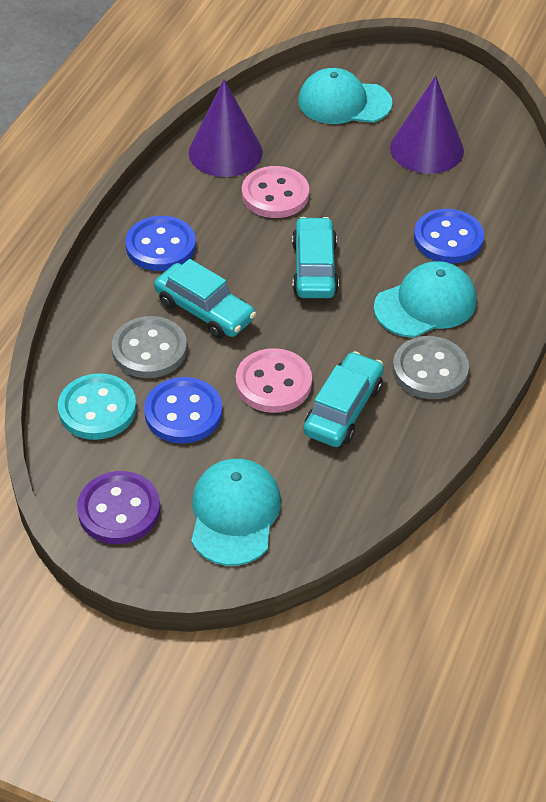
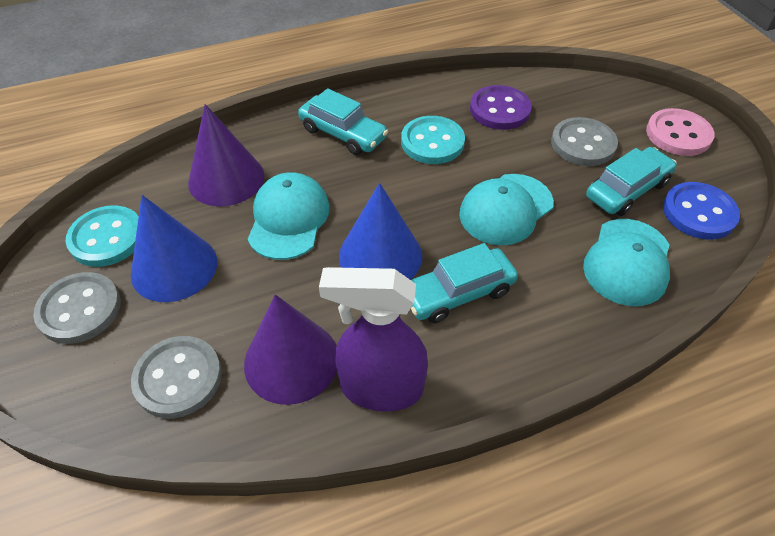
blue button: 3 -> 1
blue cone: 0 -> 2
grey button: 2 -> 3
pink button: 2 -> 1
purple spray bottle: 0 -> 1
turquoise button: 1 -> 2

